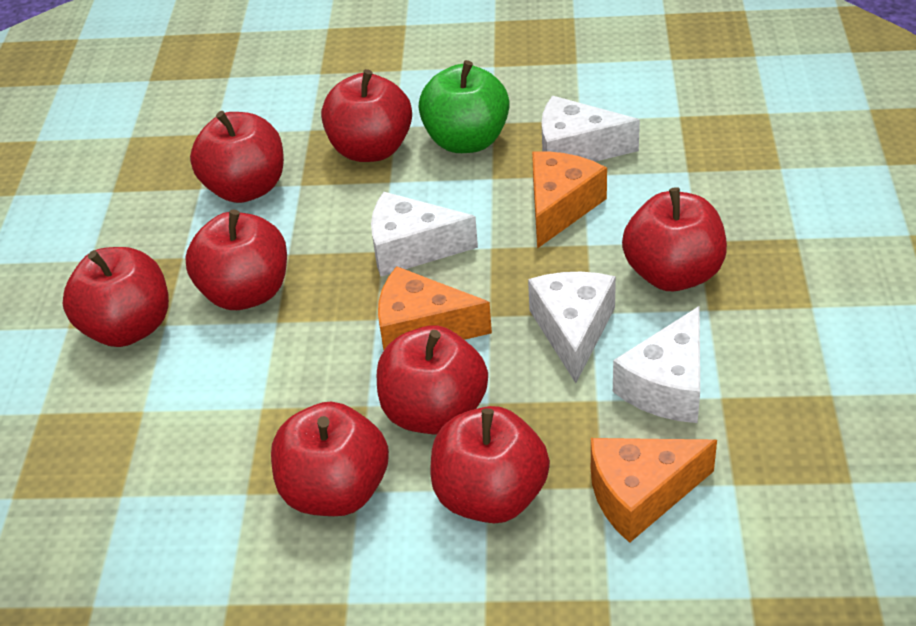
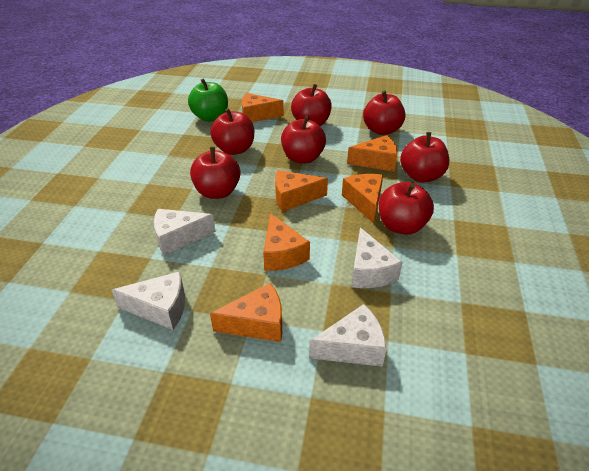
orange cheese: 3 -> 6
red apple: 8 -> 7

